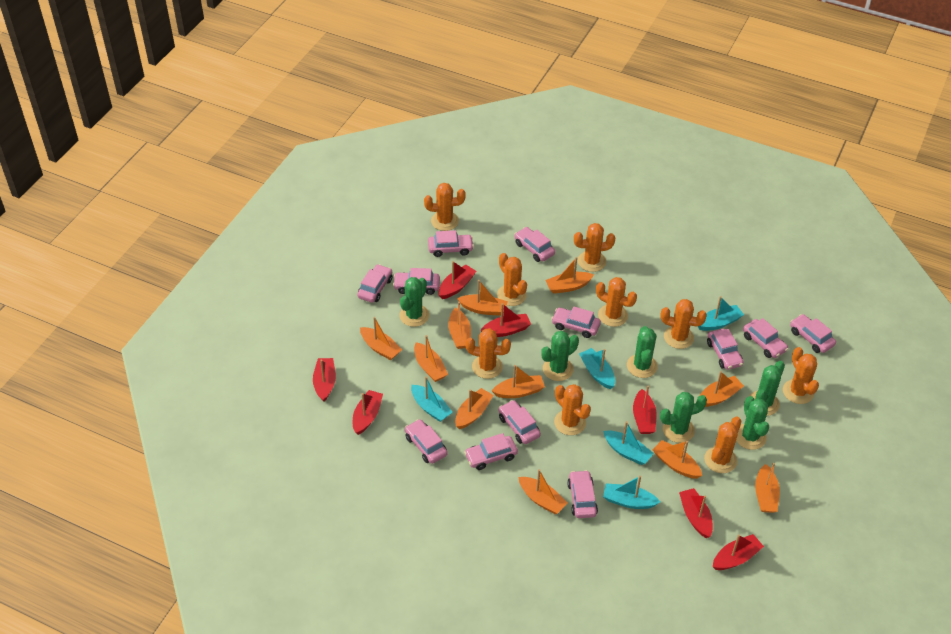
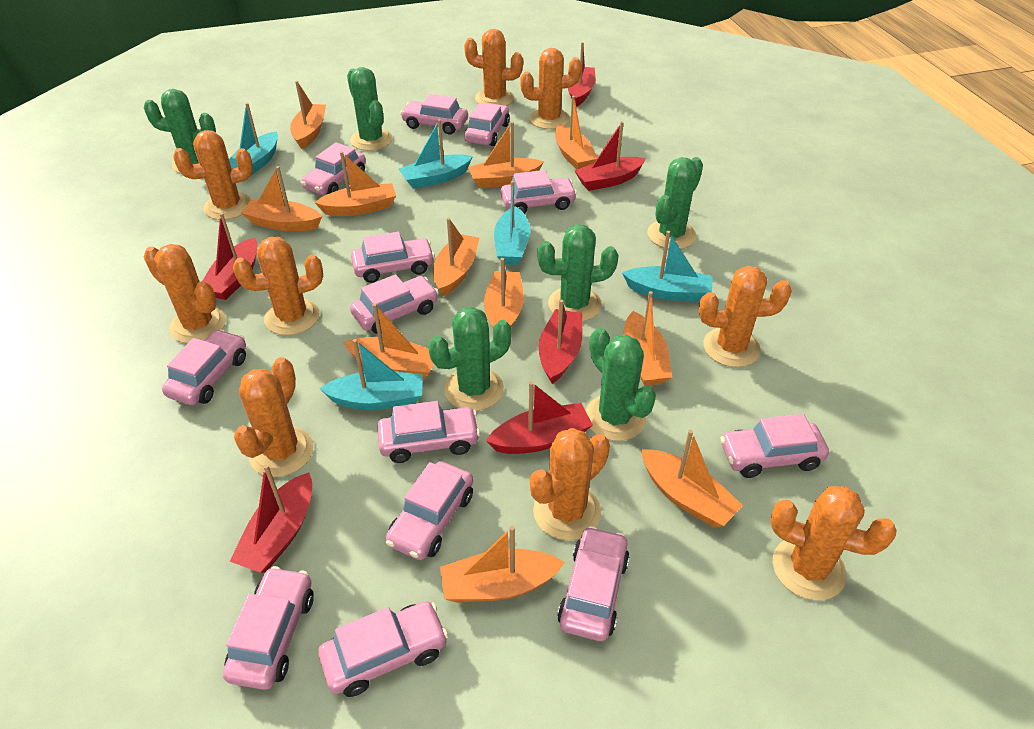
pink car: 12 -> 13
red boat: 7 -> 6

